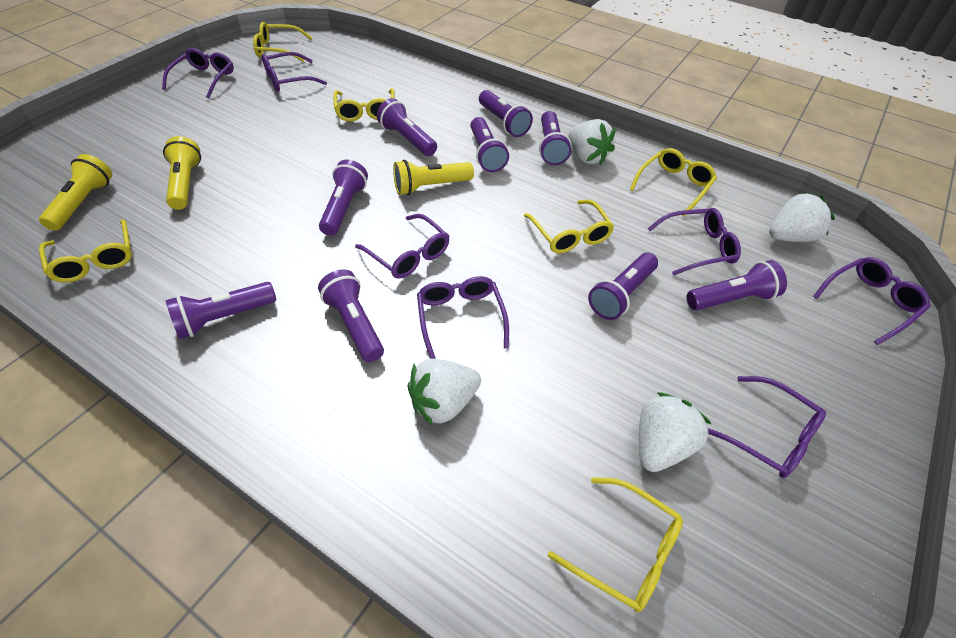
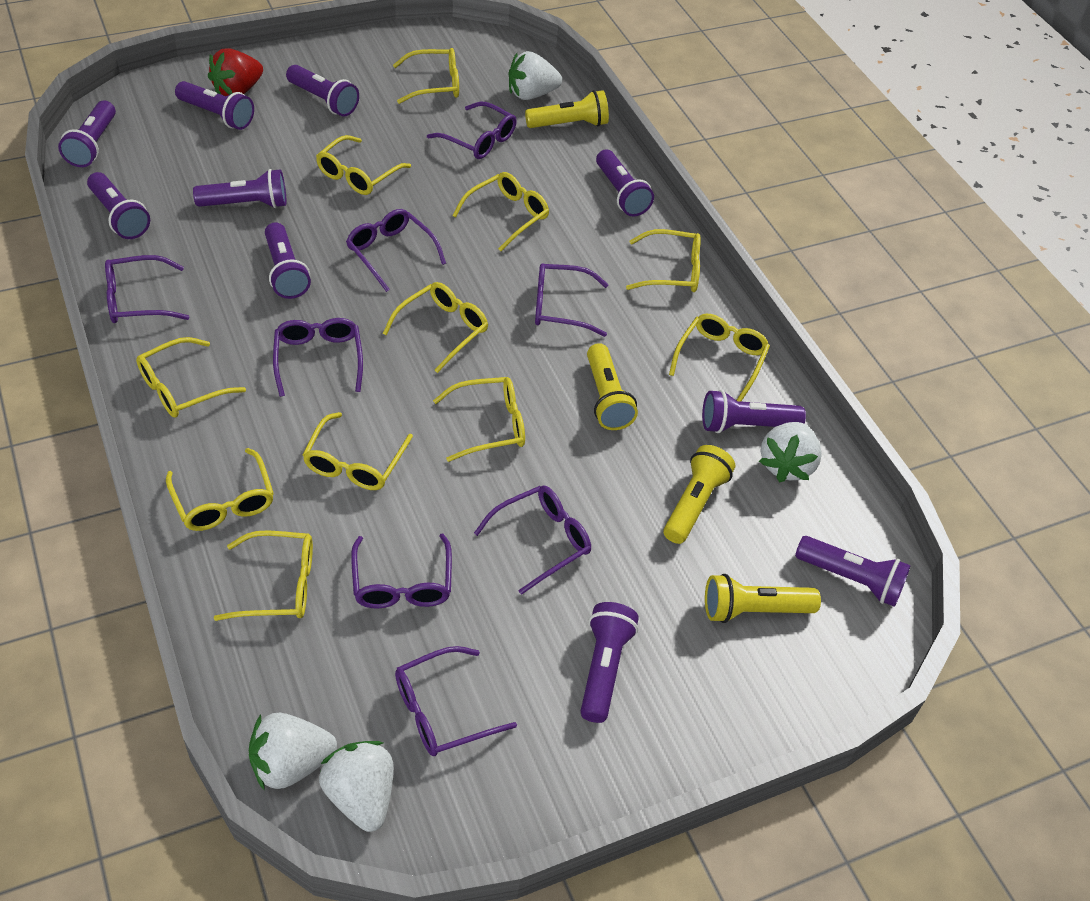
purple flashlight: 9 -> 10
purple glasses: 7 -> 8
red strawberry: 0 -> 1
yellow flashlight: 3 -> 4
yellow glasses: 6 -> 11

